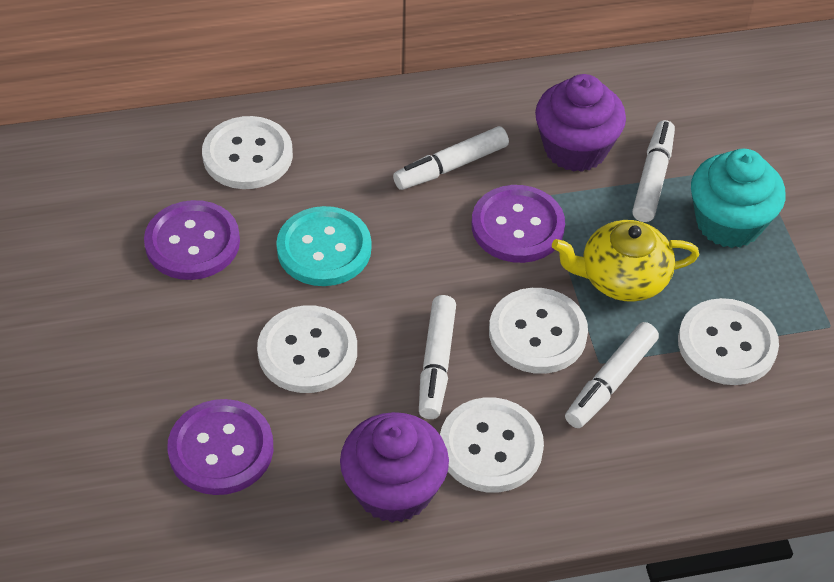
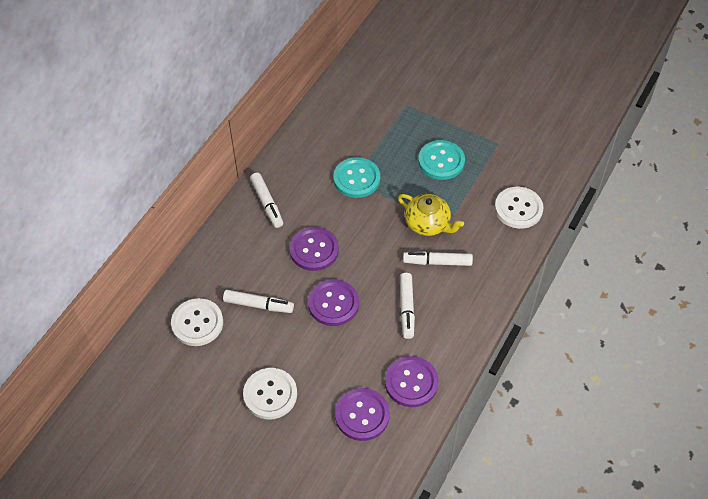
purple button: 3 -> 4
purple cupcake: 2 -> 0
turquoise button: 1 -> 2
turquoise cupcake: 1 -> 0
white button: 5 -> 3

